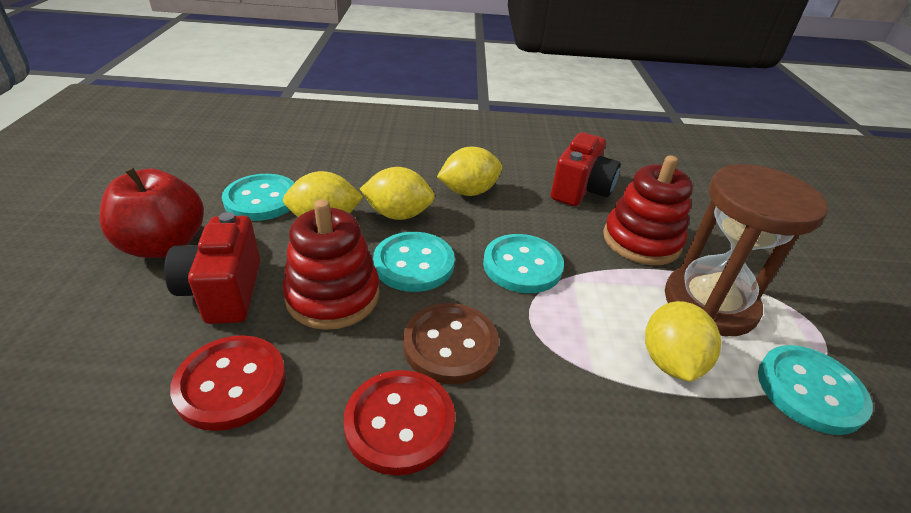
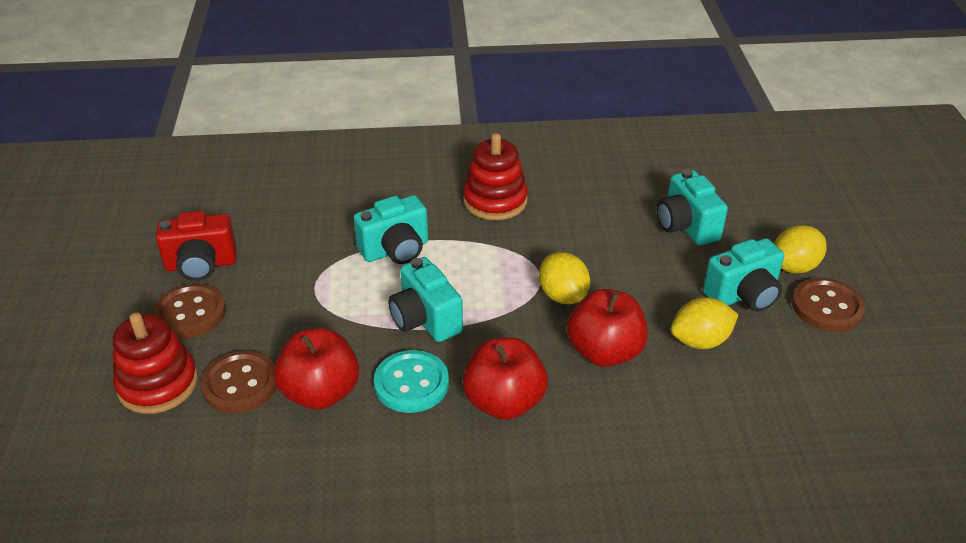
brown button: 1 -> 3
brown hourglass: 1 -> 0
red apple: 1 -> 3
red button: 2 -> 0
red camera: 2 -> 1
turquoise button: 4 -> 1
turquoise camera: 0 -> 4
yellow lemon: 4 -> 3

